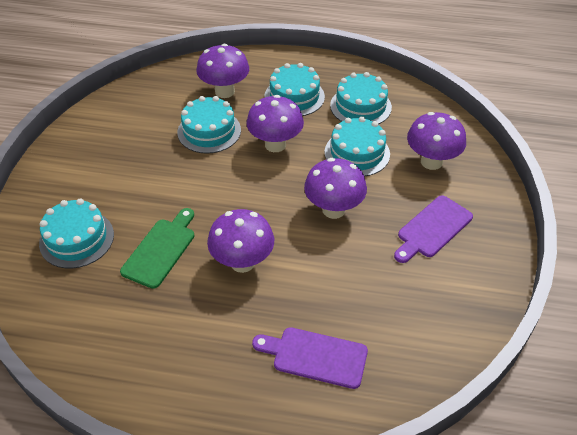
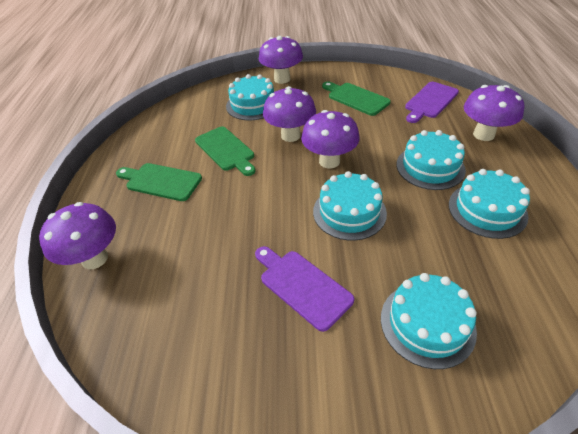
green cutting board: 1 -> 3

